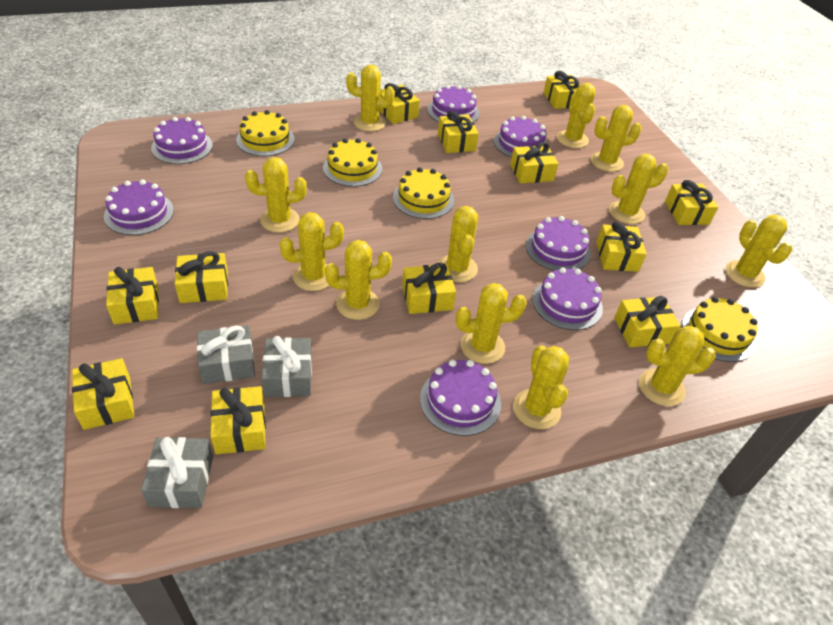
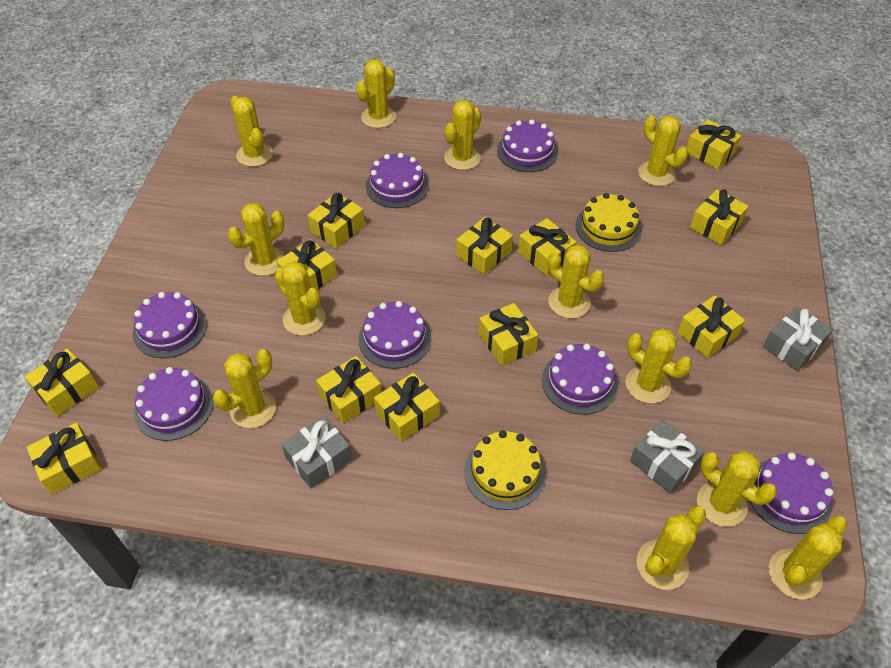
yellow cake: 4 -> 2

